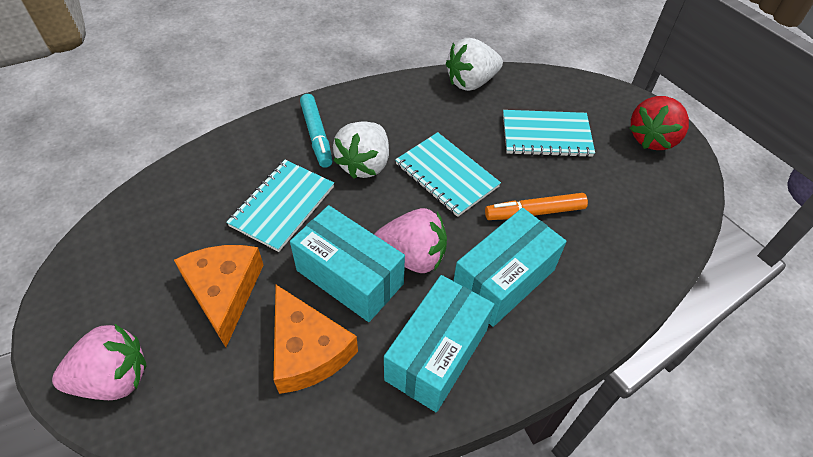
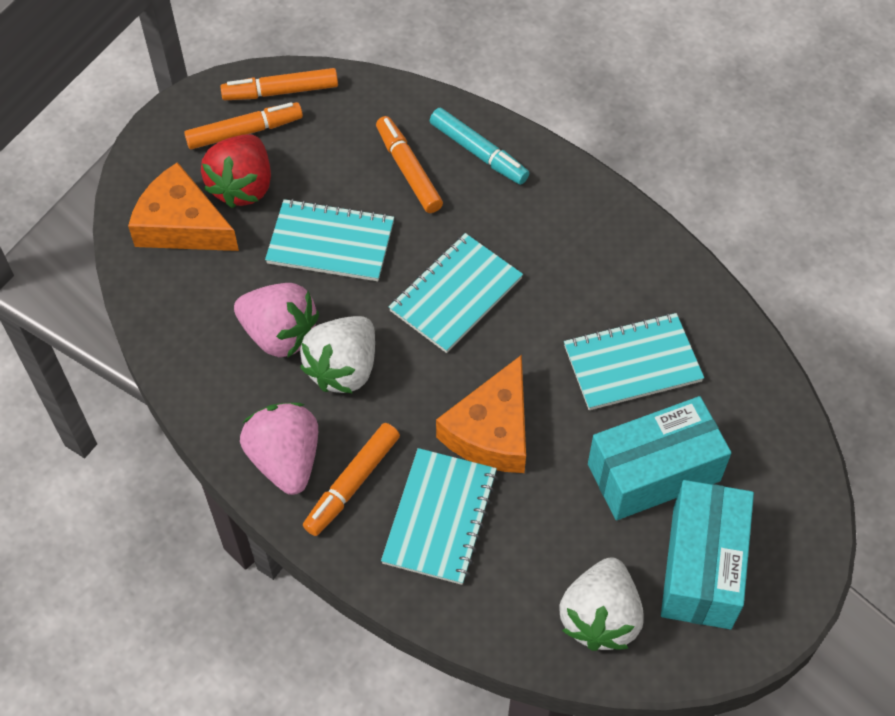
orange marker: 1 -> 4
turquoise box: 3 -> 2
turquoise notebook: 3 -> 4

